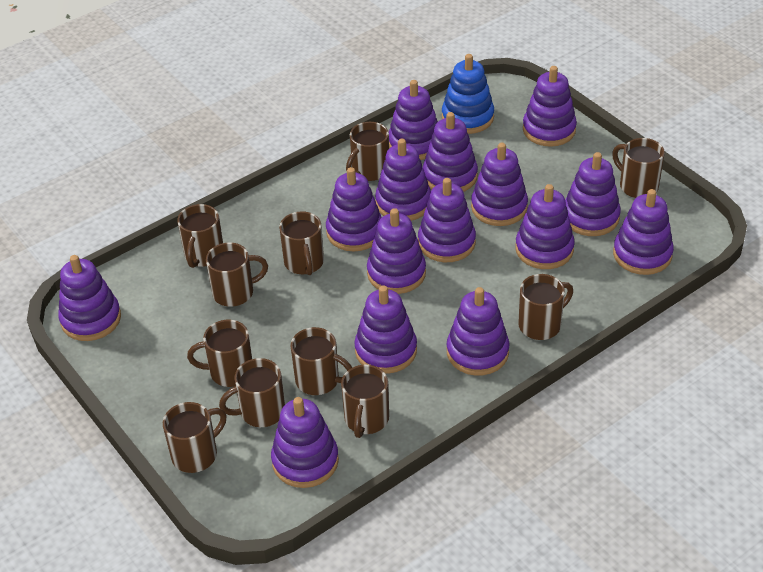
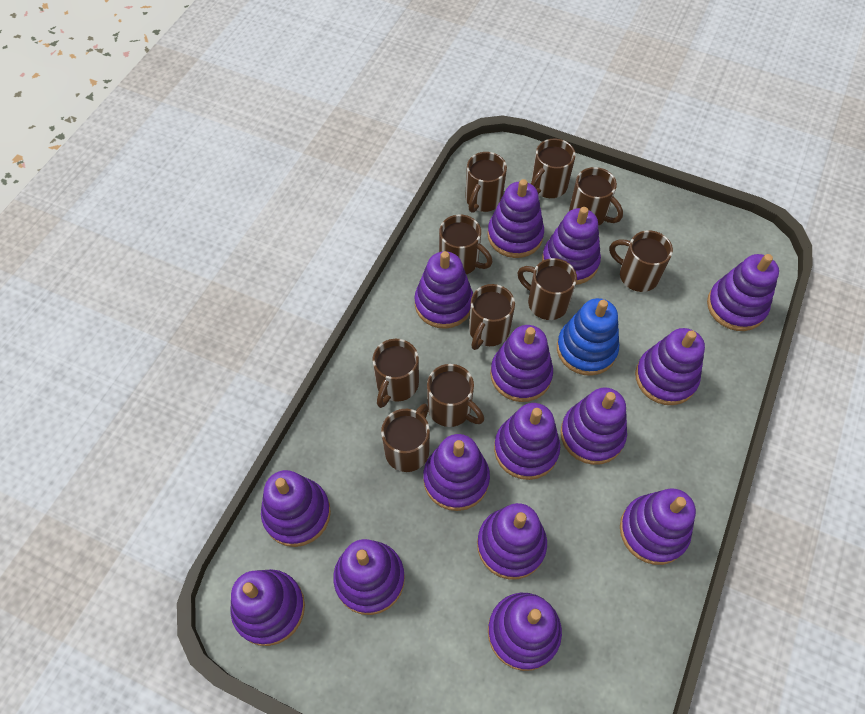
brown mug: 11 -> 10

